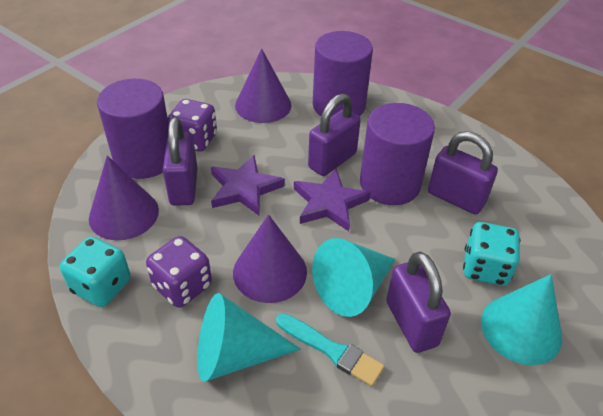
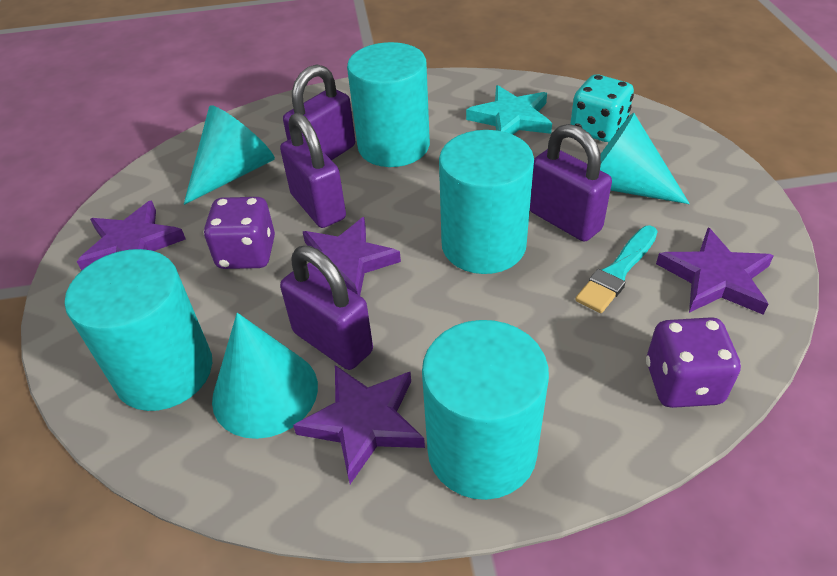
purple cone: 3 -> 0
purple cylinder: 3 -> 0
purple star: 2 -> 4
turquoise cylinder: 0 -> 4
turquoise dice: 2 -> 1
turquoise star: 0 -> 1

